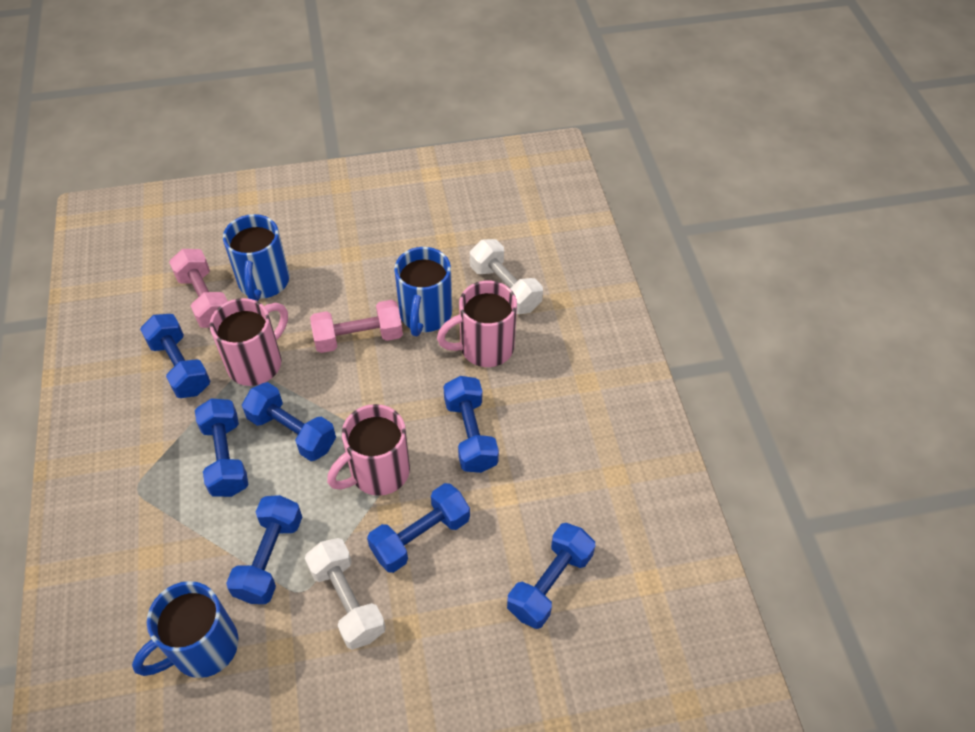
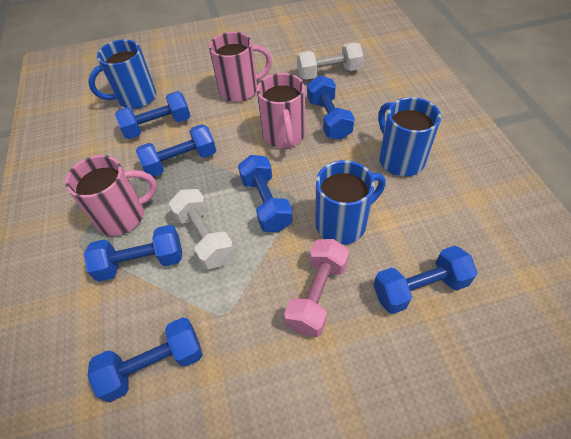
pink dumbbell: 2 -> 1

